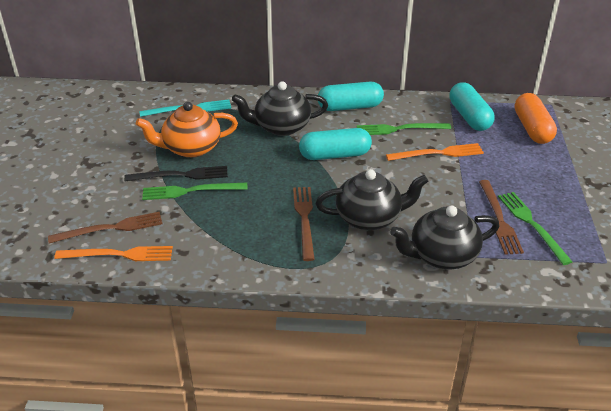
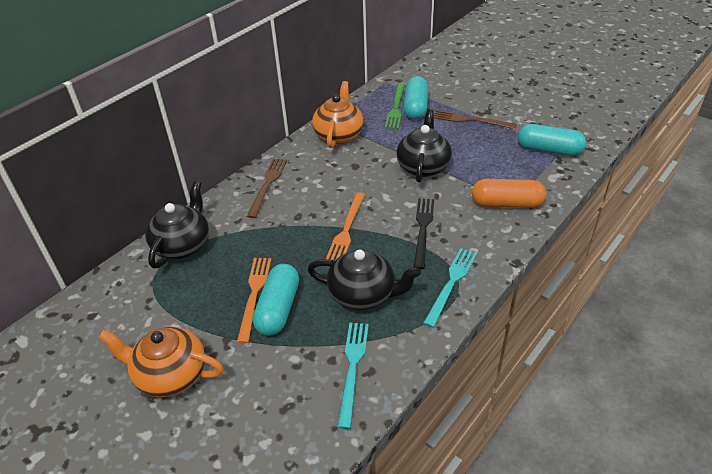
brown fork: 3 -> 2
green fork: 3 -> 1
orange teapot: 1 -> 2
turquoise fork: 1 -> 2

